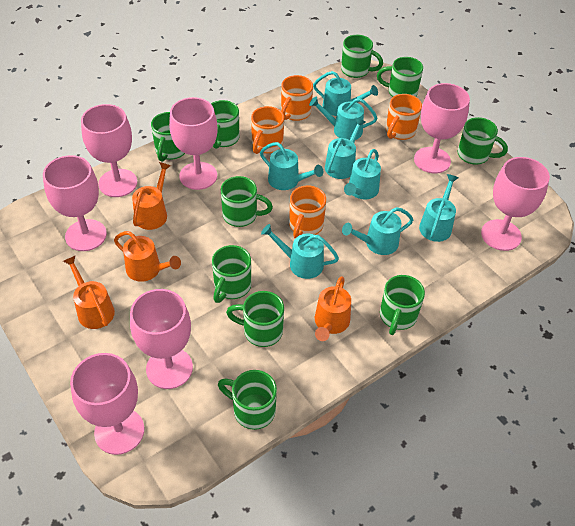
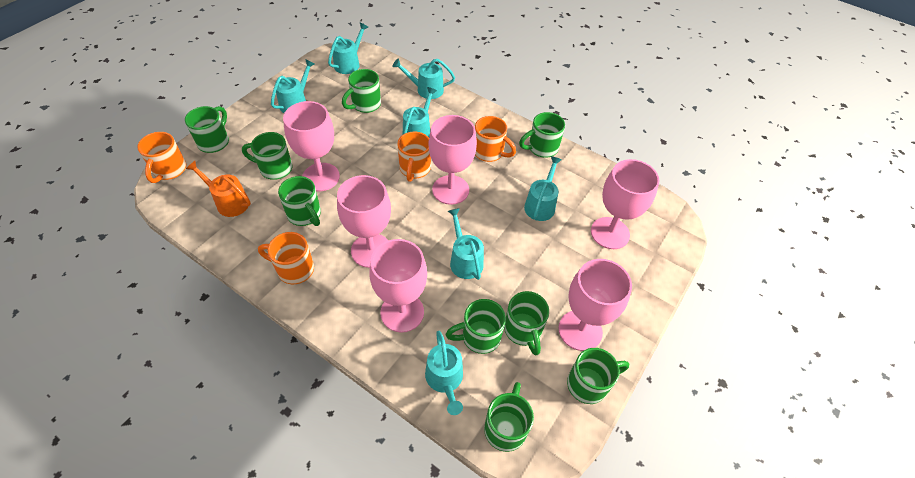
green mug: 10 -> 9
orange watering can: 4 -> 1
pink goblet: 7 -> 6
turquoise watering can: 8 -> 7

